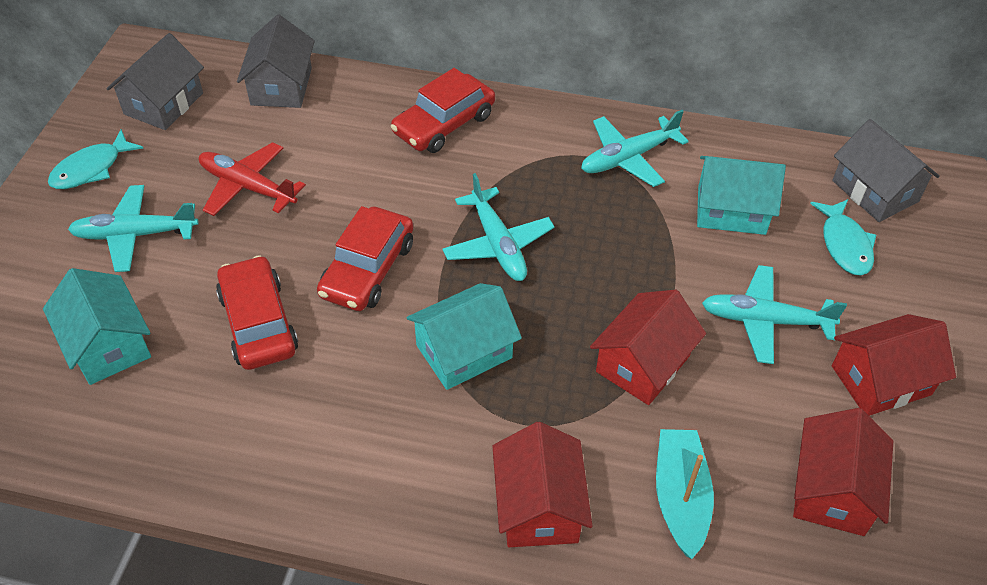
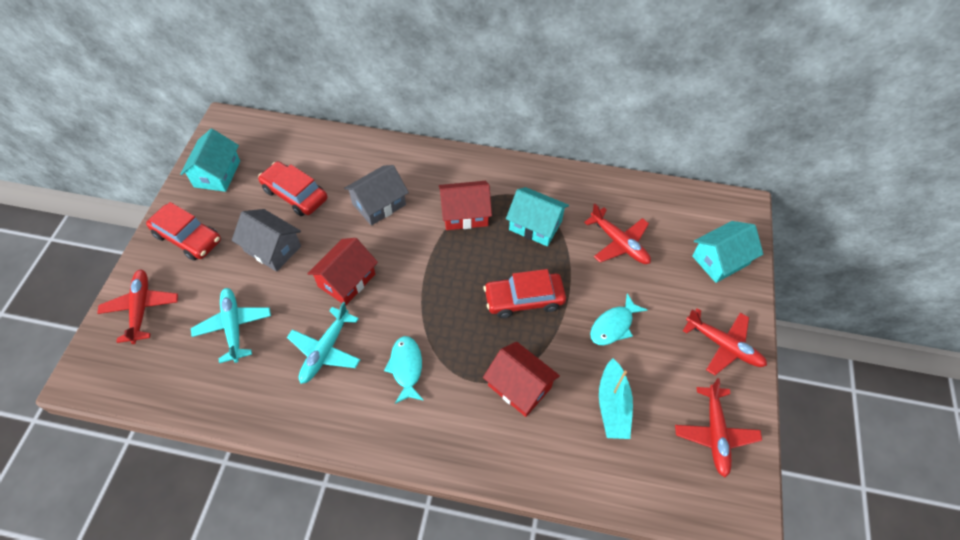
grey house: 3 -> 2
red house: 4 -> 3
red plane: 1 -> 4
turquoise plane: 4 -> 2

